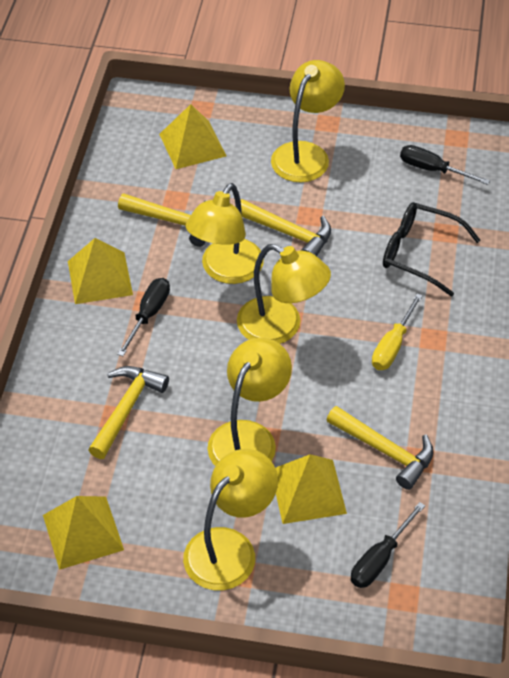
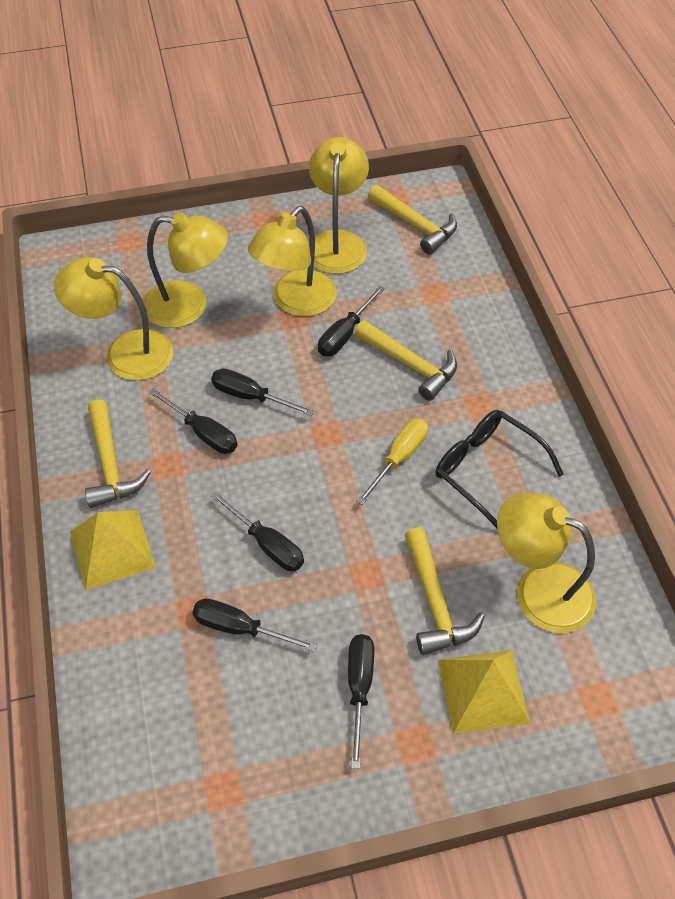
black screwdriver: 3 -> 6
yellow pyramid: 4 -> 2

